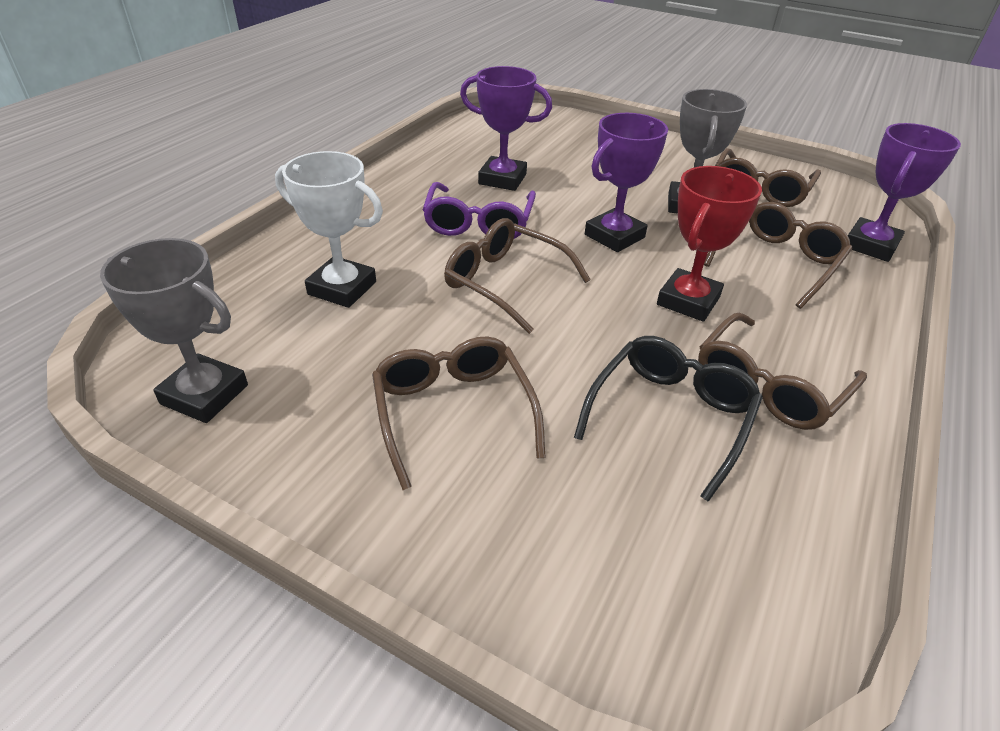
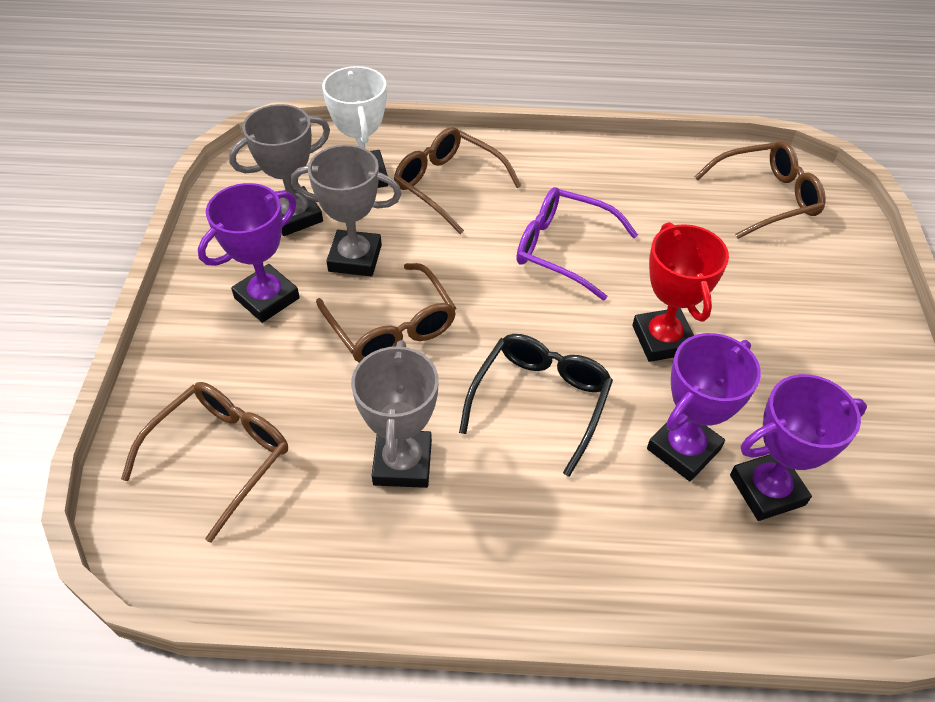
brown glasses: 5 -> 4
grey trophy: 2 -> 3

